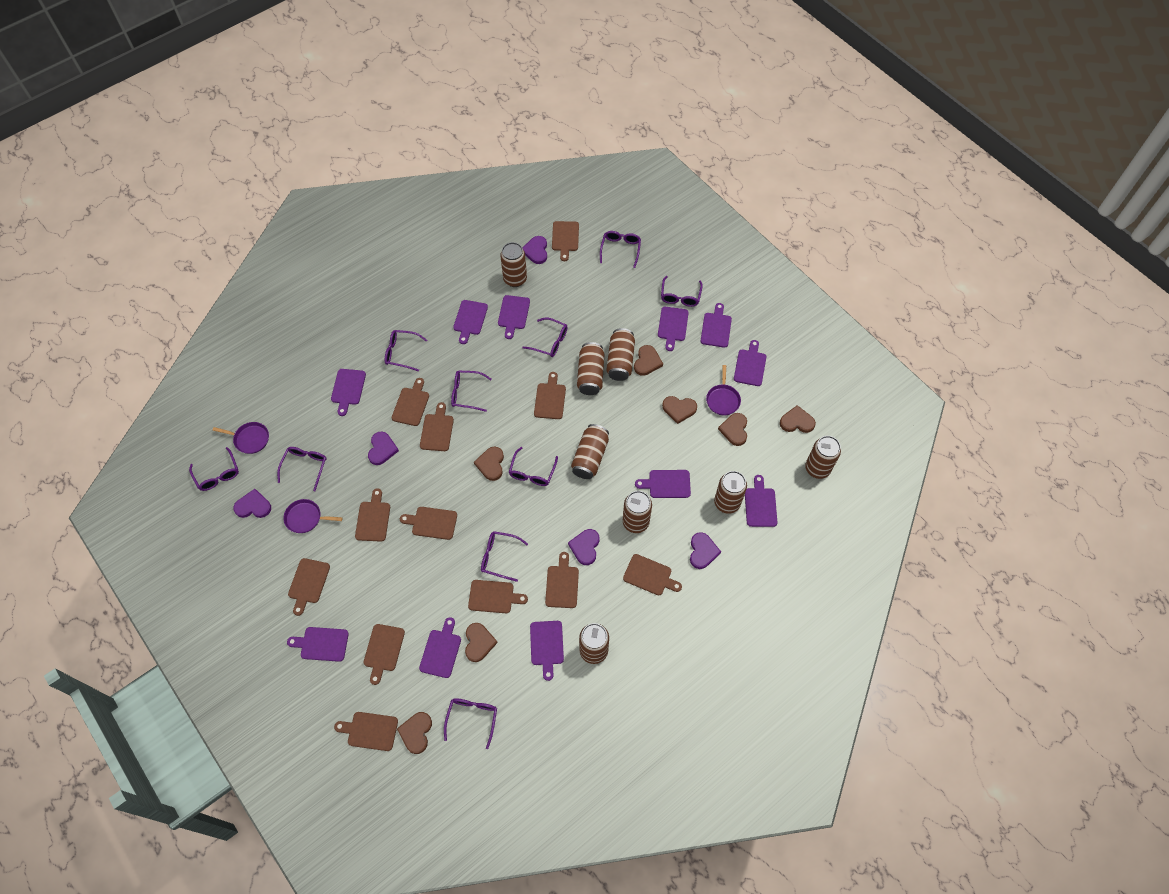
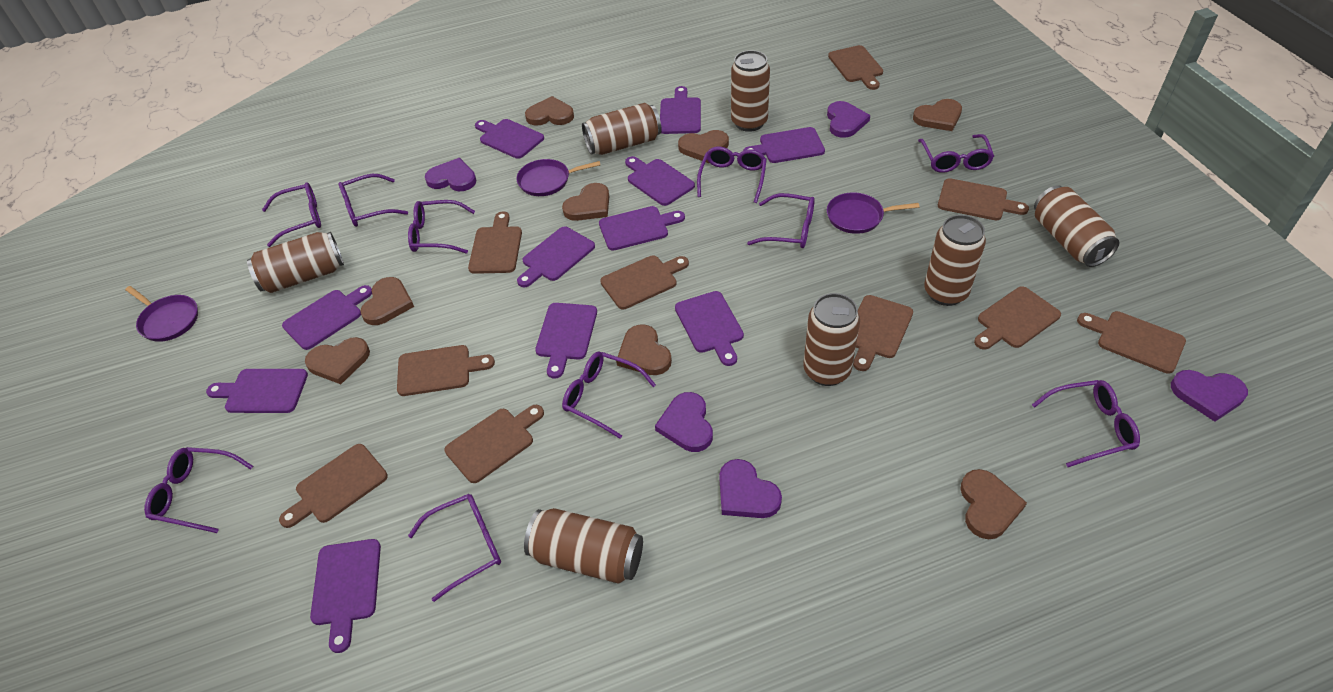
brown can: 8 -> 7
brown cutting board: 12 -> 10
brown heart: 7 -> 8

